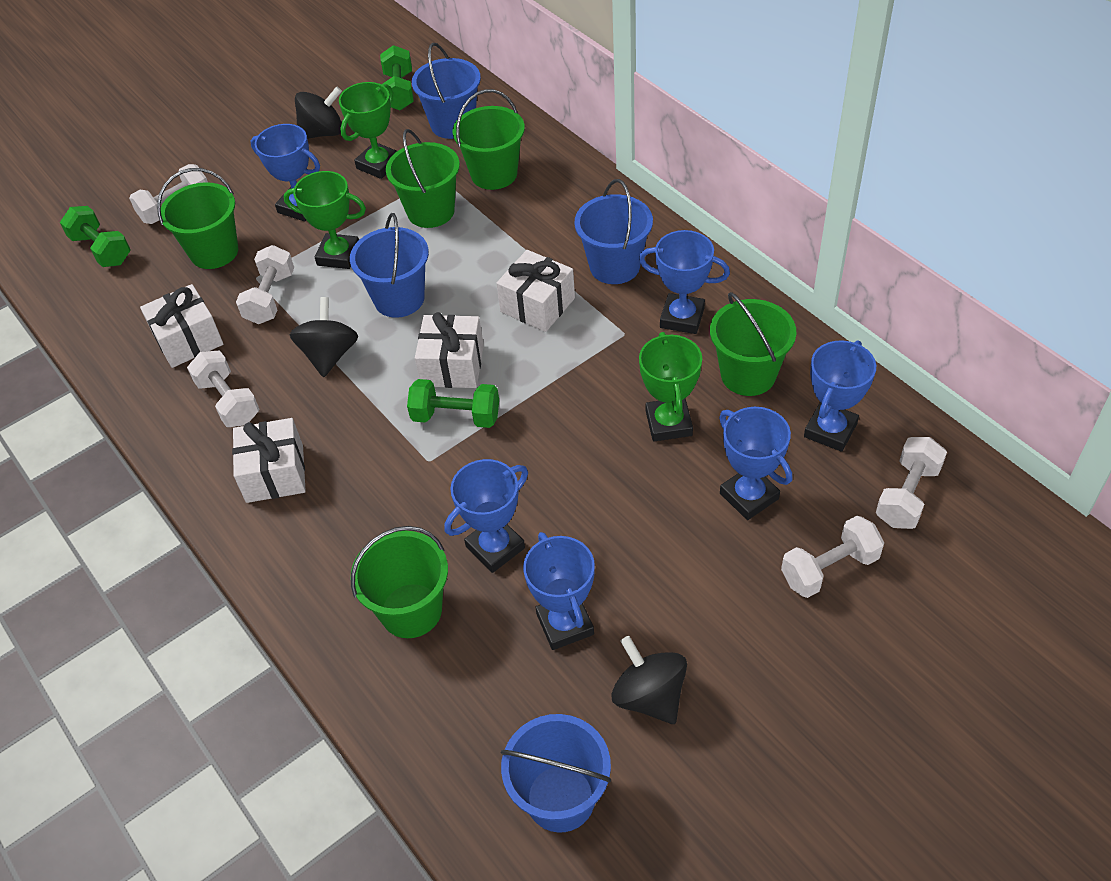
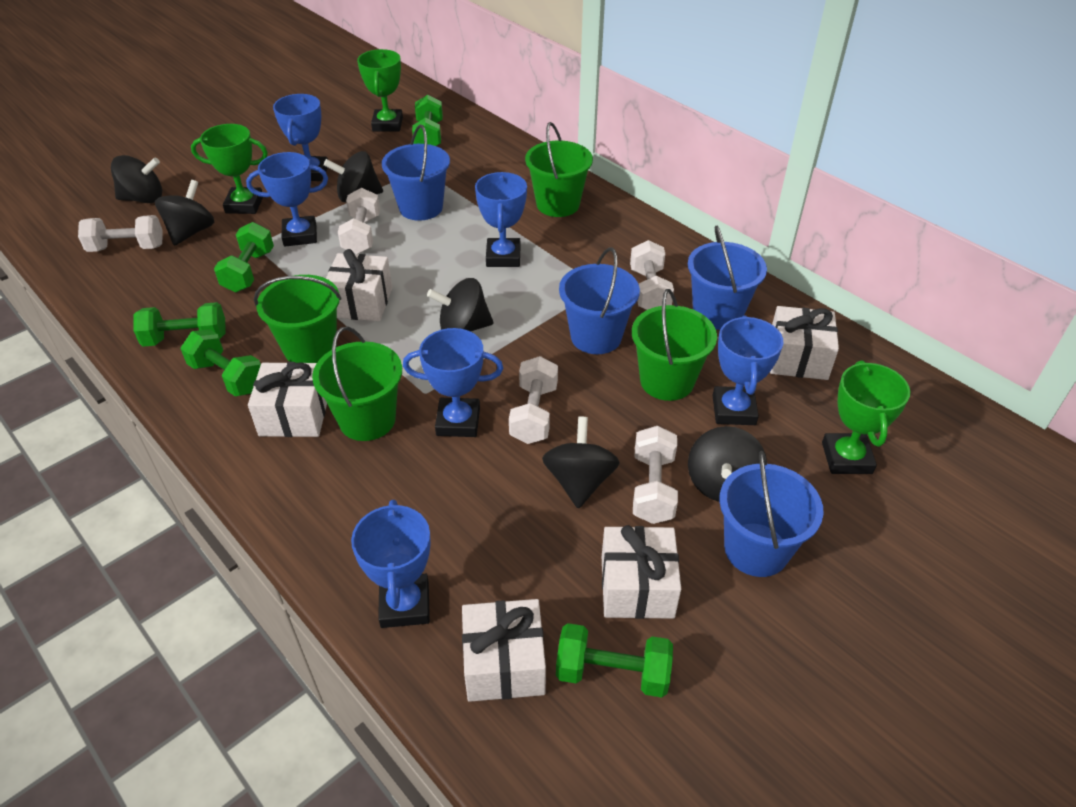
black spinning top: 3 -> 6
green bucket: 5 -> 4
green dumbbell: 3 -> 5
white gift: 4 -> 5

